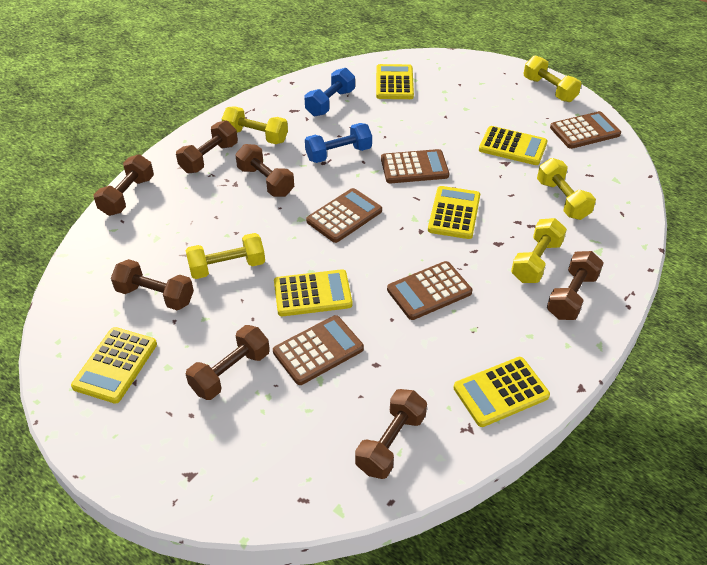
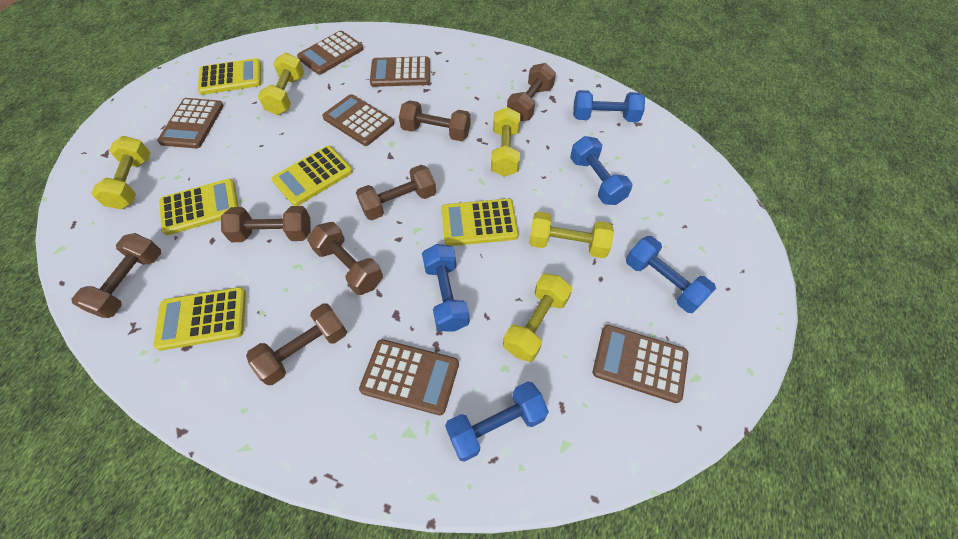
blue dumbbell: 2 -> 5
brown calculator: 5 -> 6
yellow calculator: 6 -> 5

